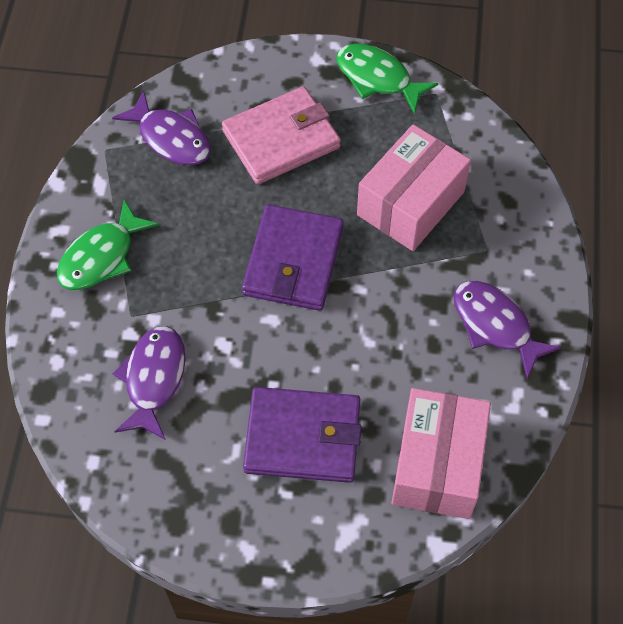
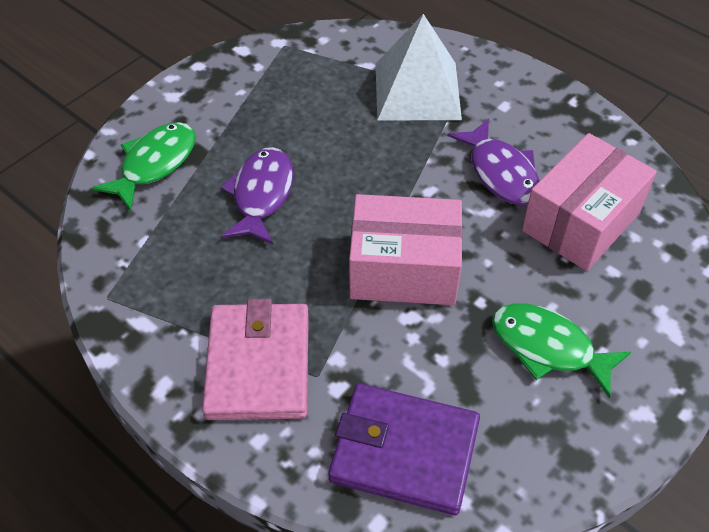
purple fish: 3 -> 2
purple wallet: 2 -> 1
white pyramid: 0 -> 1

